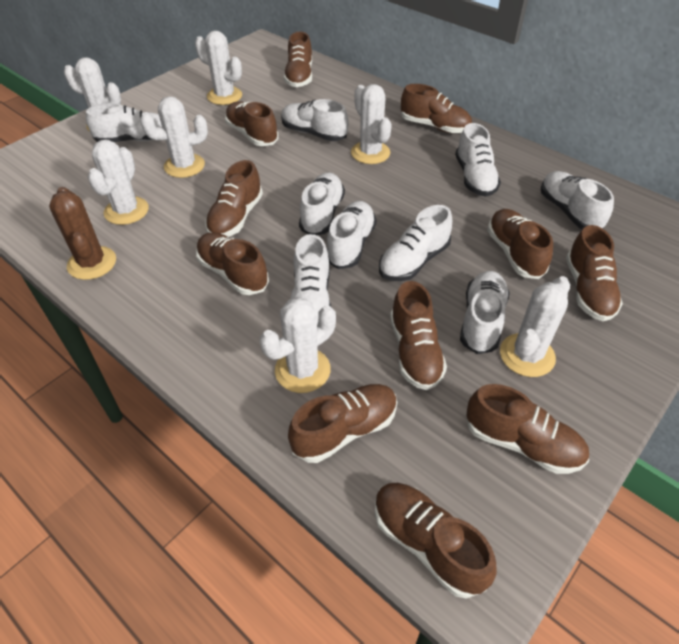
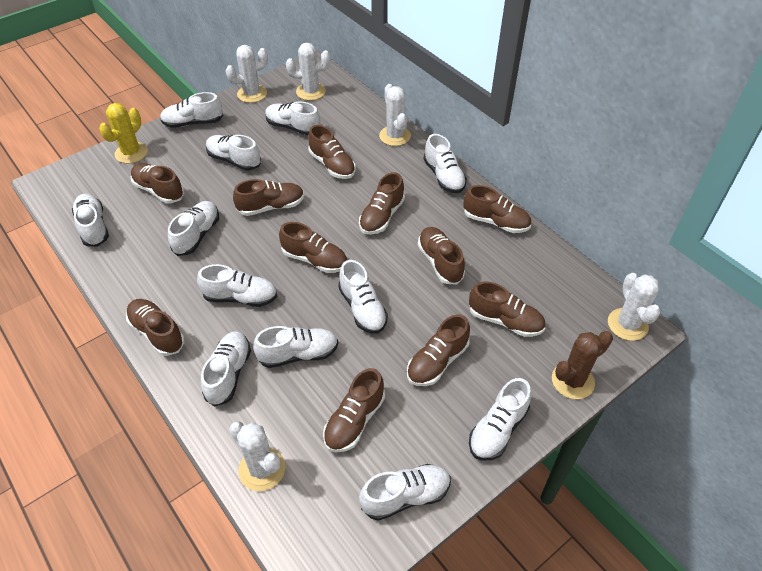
white cactus: 7 -> 5
white shoe: 9 -> 12
yellow cactus: 0 -> 1

